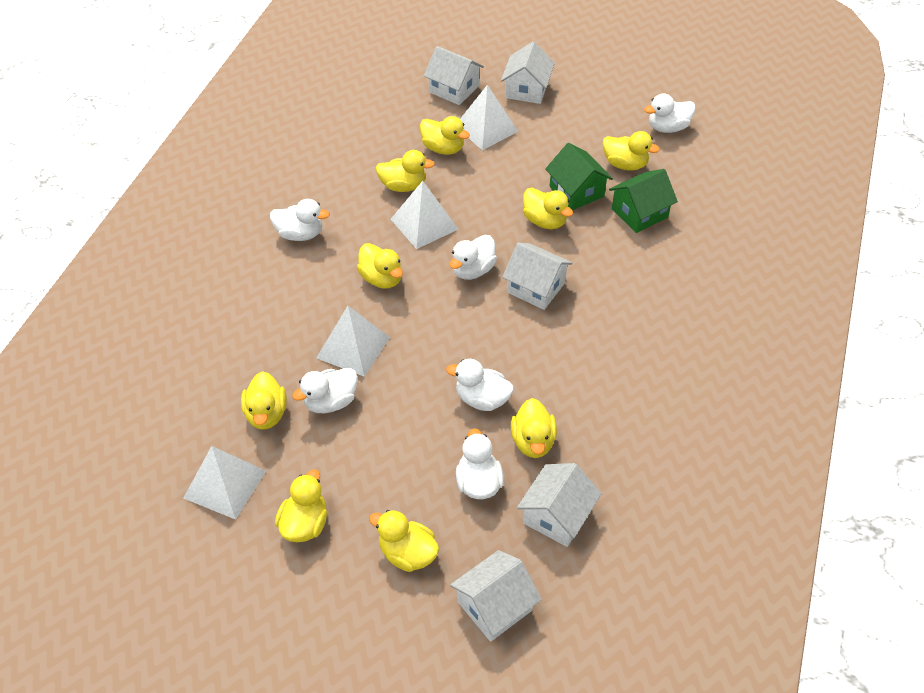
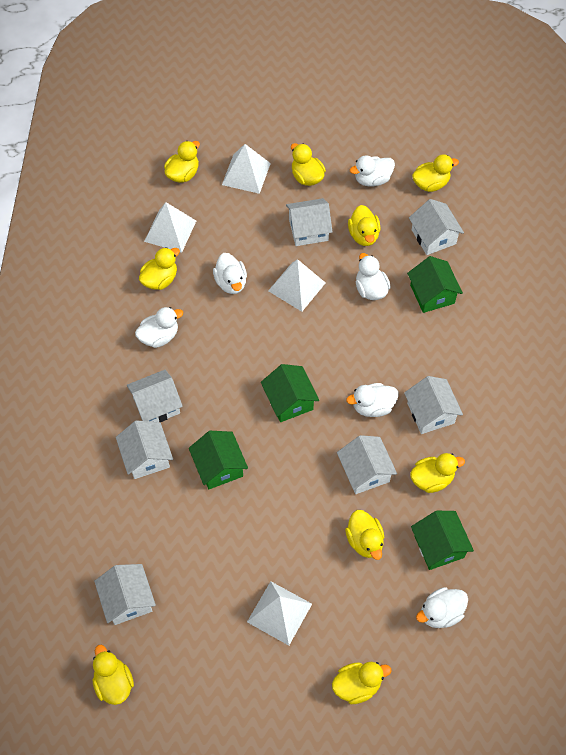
green house: 2 -> 4
white house: 5 -> 7

